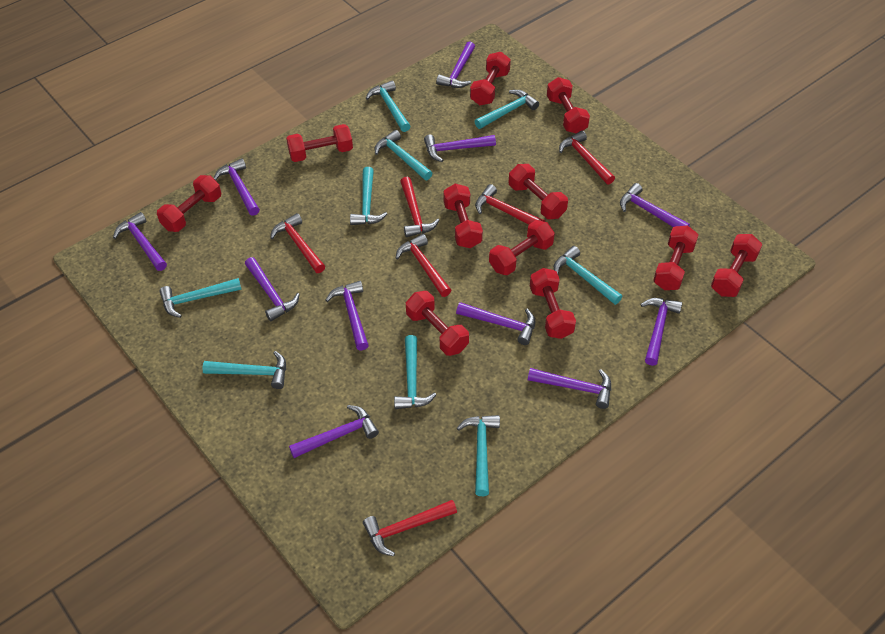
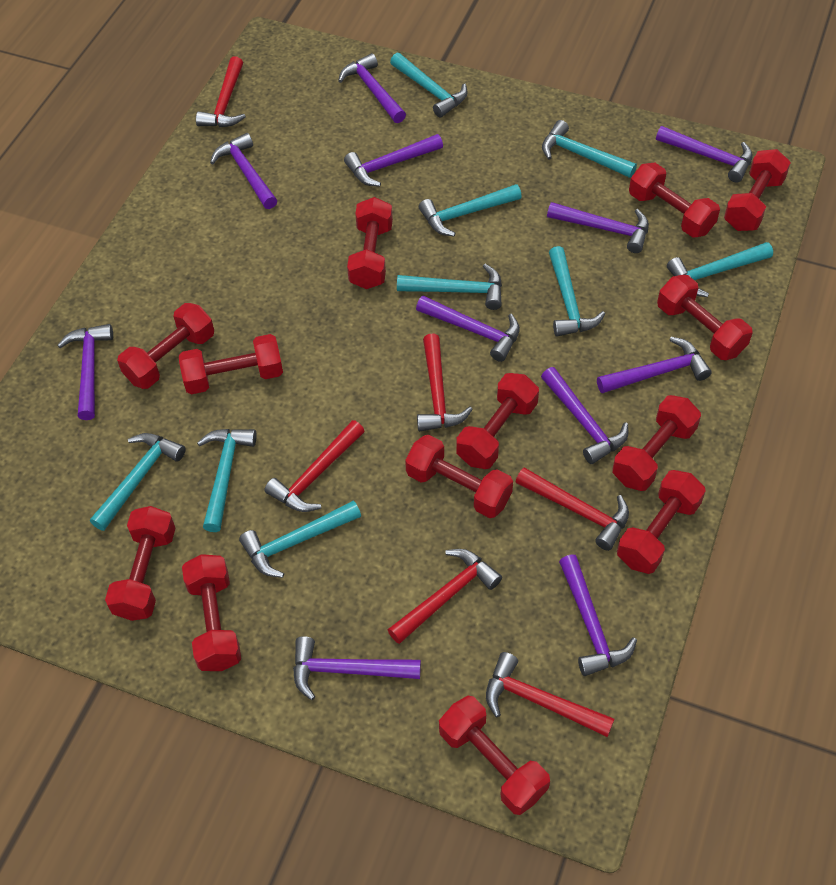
red dumbbell: 11 -> 13

